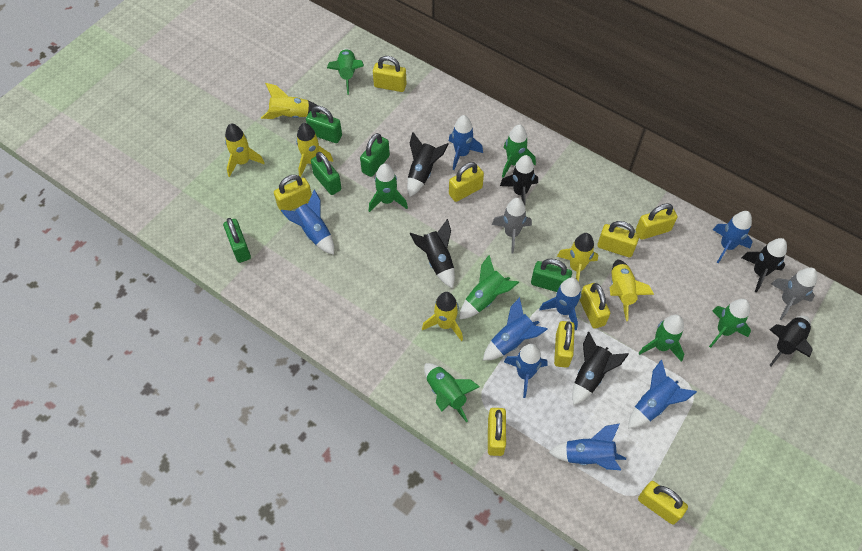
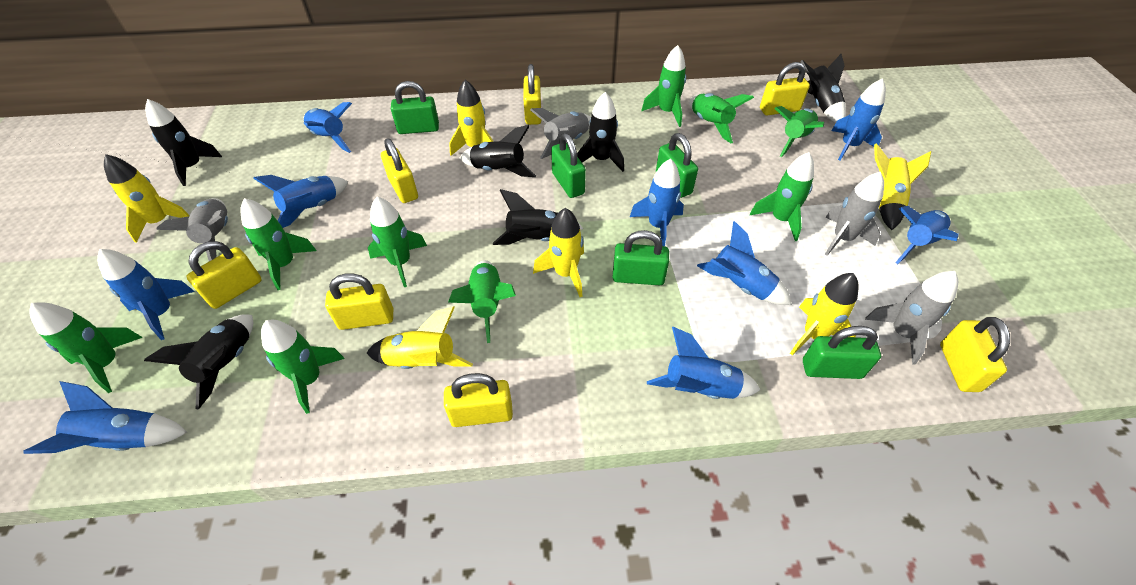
blue rocket: 8 -> 9
green rocket: 7 -> 9
grey rocket: 2 -> 4
yellow padlock: 9 -> 7

